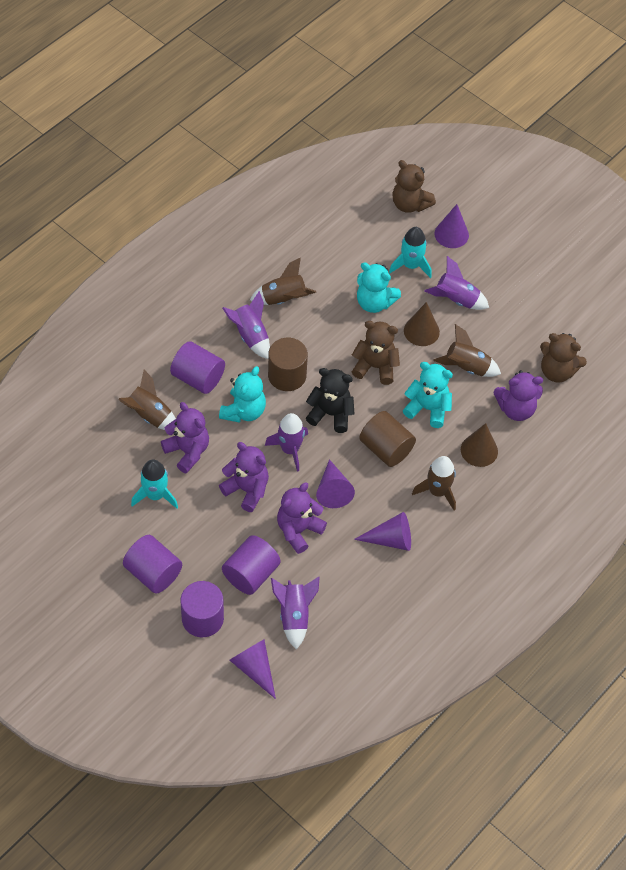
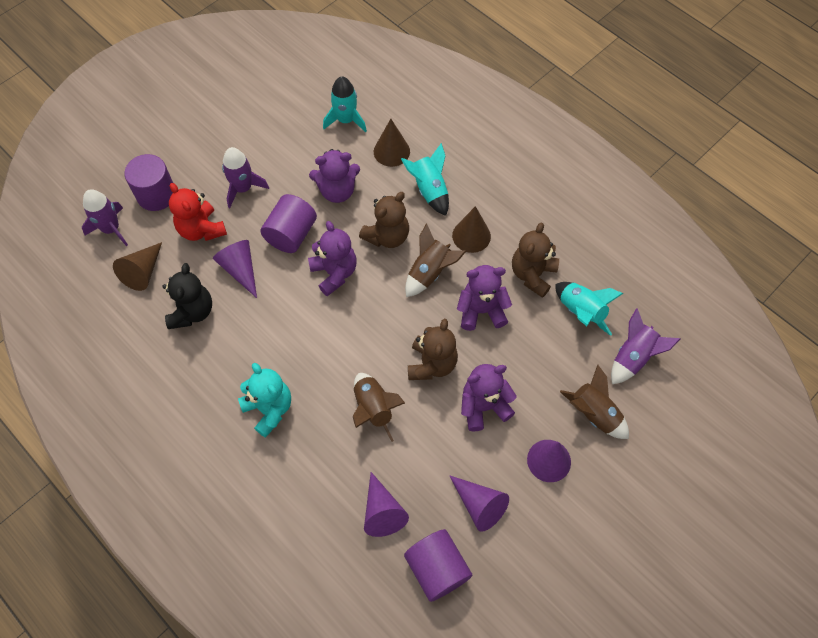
brown cone: 2 -> 3
brown cylinder: 2 -> 0
brown rocket: 4 -> 3
purple cylinder: 4 -> 3
purple rocket: 4 -> 3
red teddy bear: 0 -> 1
turquoise rocket: 2 -> 3
turquoise teddy bear: 3 -> 1

